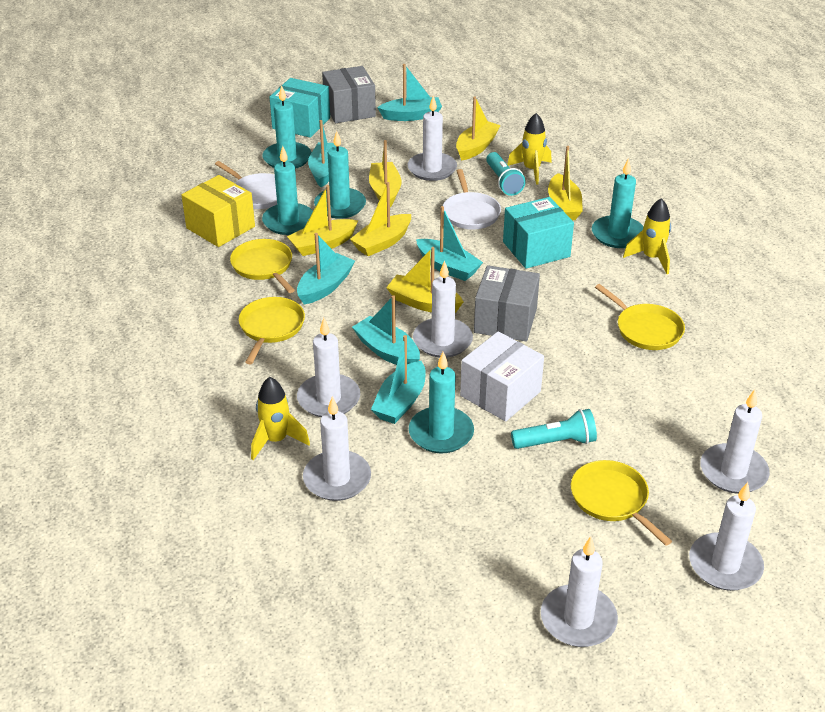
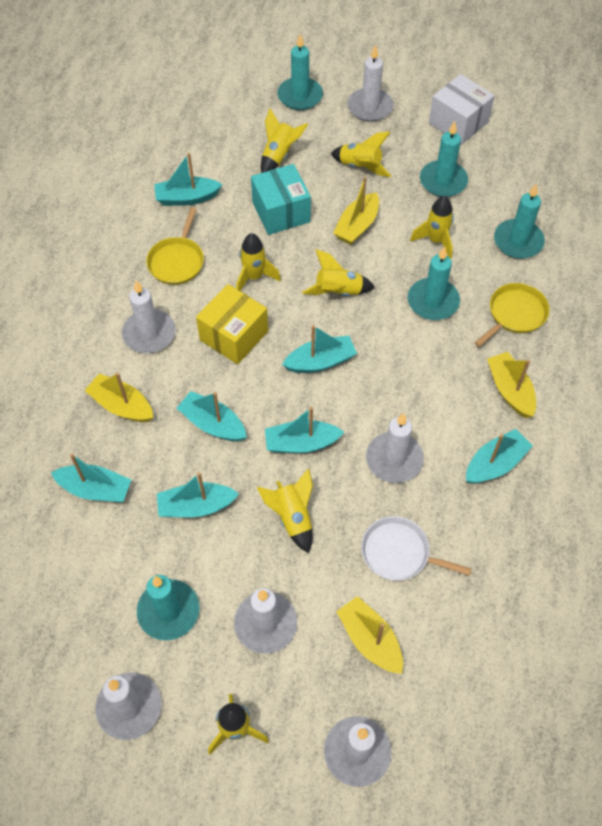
grey box: 2 -> 0
turquoise boat: 6 -> 7
turquoise box: 2 -> 1
turquoise flashlight: 2 -> 0
white candle: 7 -> 6
white pan: 2 -> 1
yellow boat: 6 -> 4
yellow pan: 4 -> 2
yellow rocket: 3 -> 7

